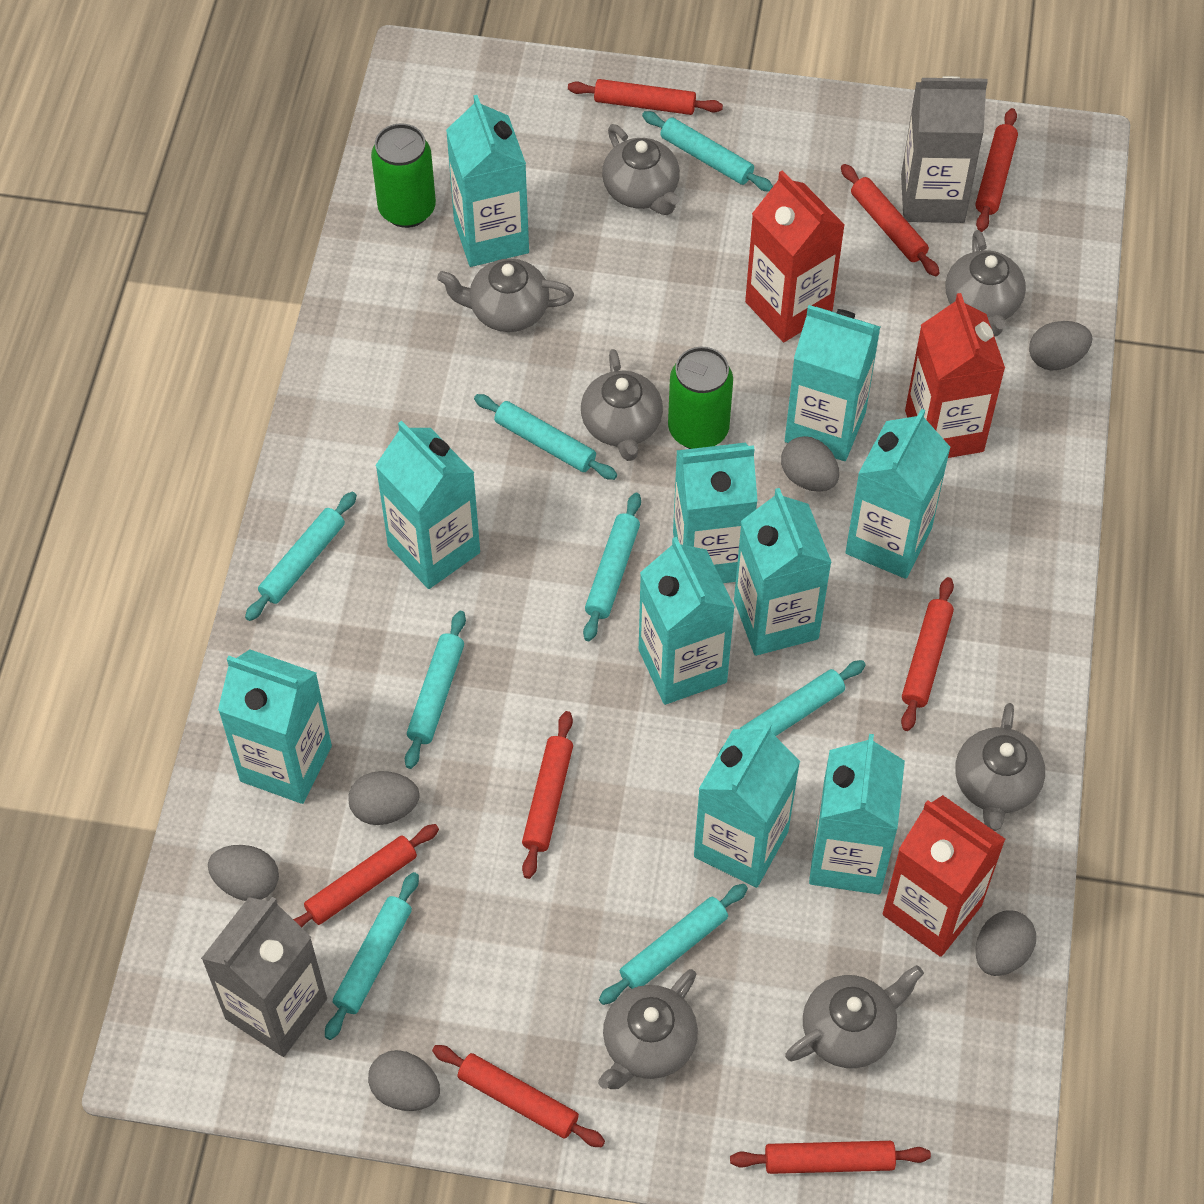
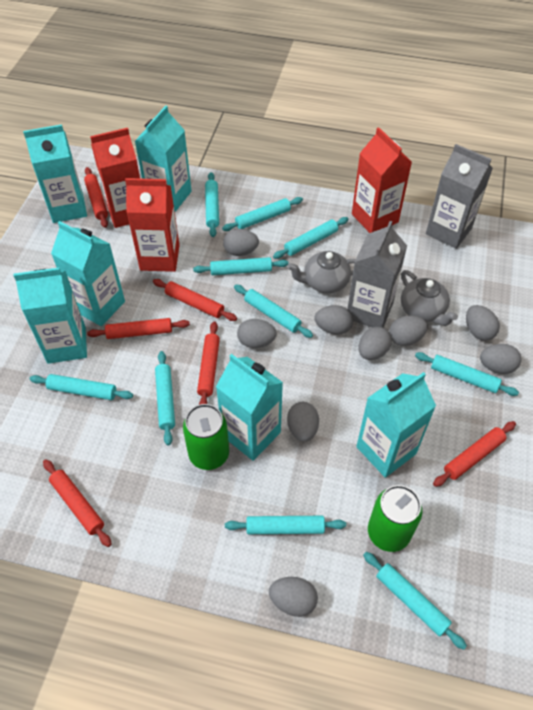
grey egg: 6 -> 9
grey teapot: 7 -> 2
red rolling pin: 8 -> 6
turquoise carton: 10 -> 6
turquoise rolling pin: 8 -> 10

